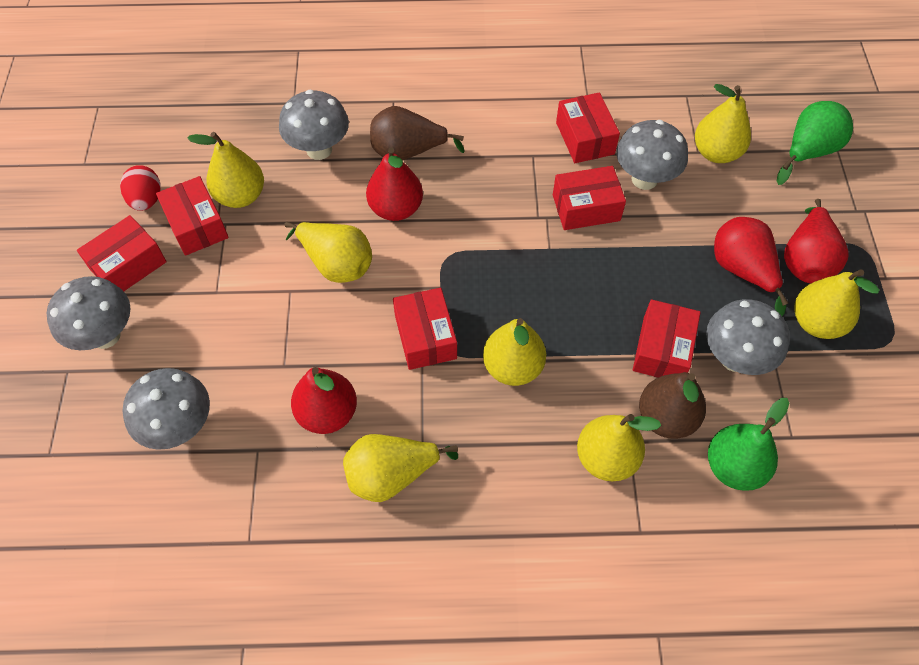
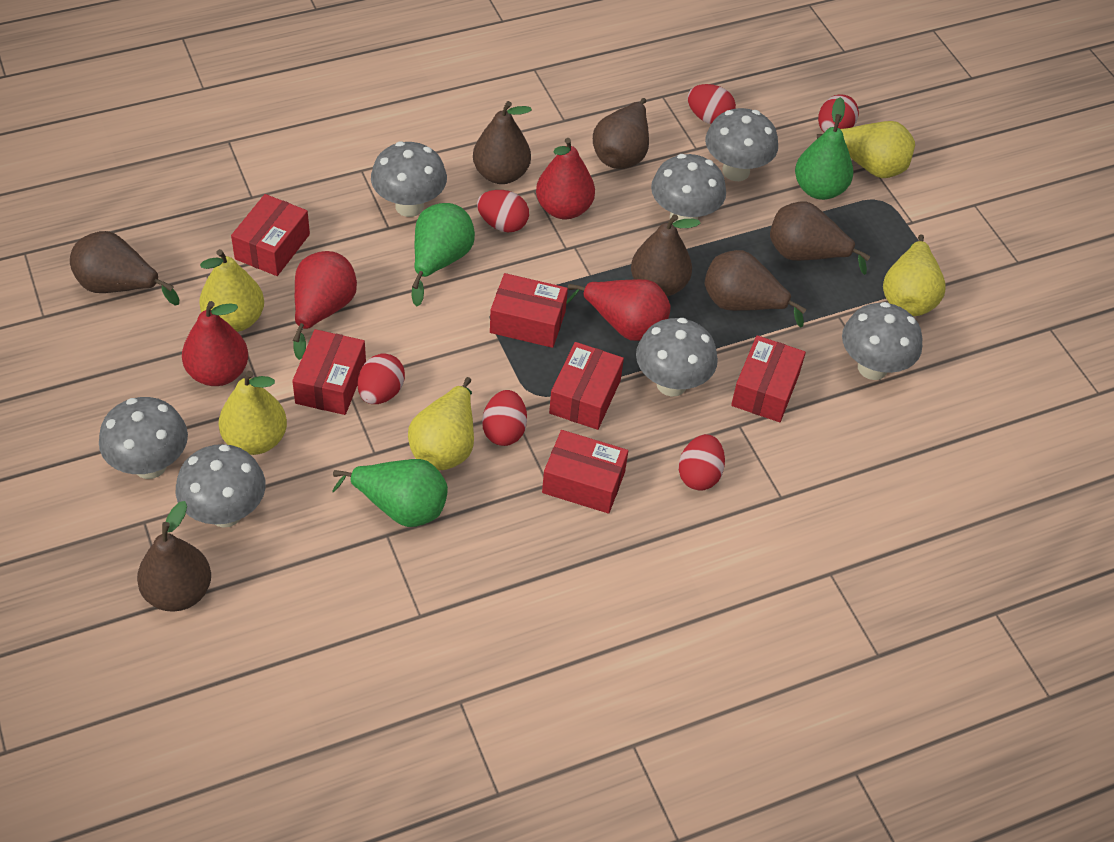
brown pear: 2 -> 7
green pear: 2 -> 3
grey mushroom: 5 -> 7
red egg: 1 -> 6
yellow pear: 7 -> 5

